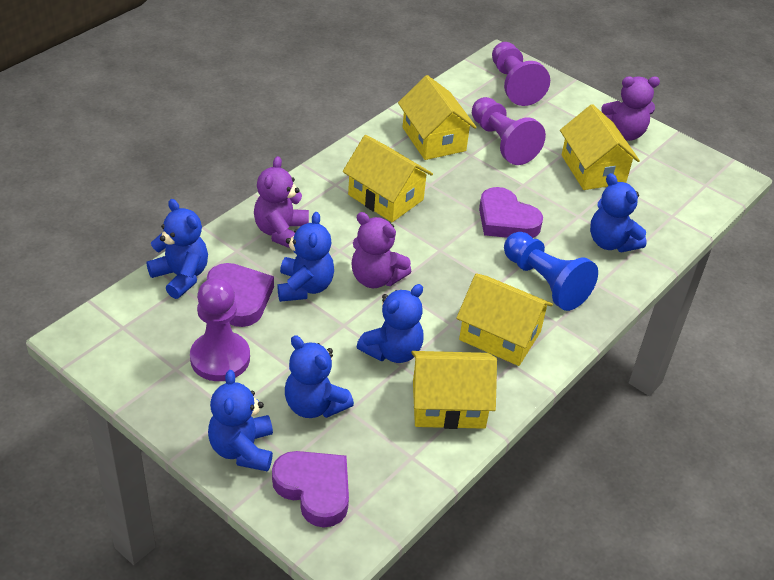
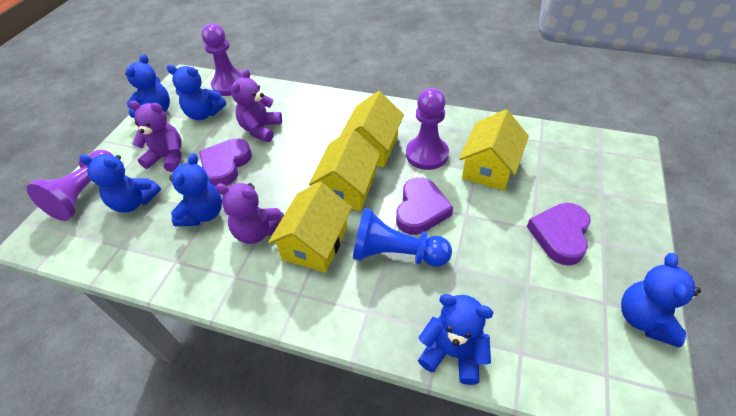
yellow house: 5 -> 4

